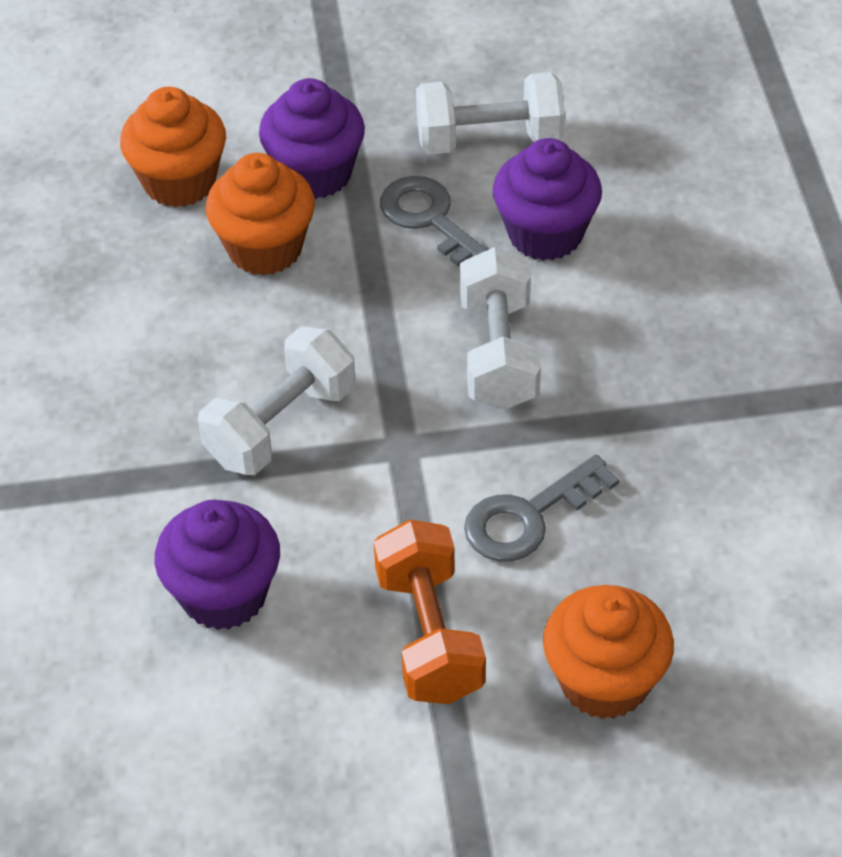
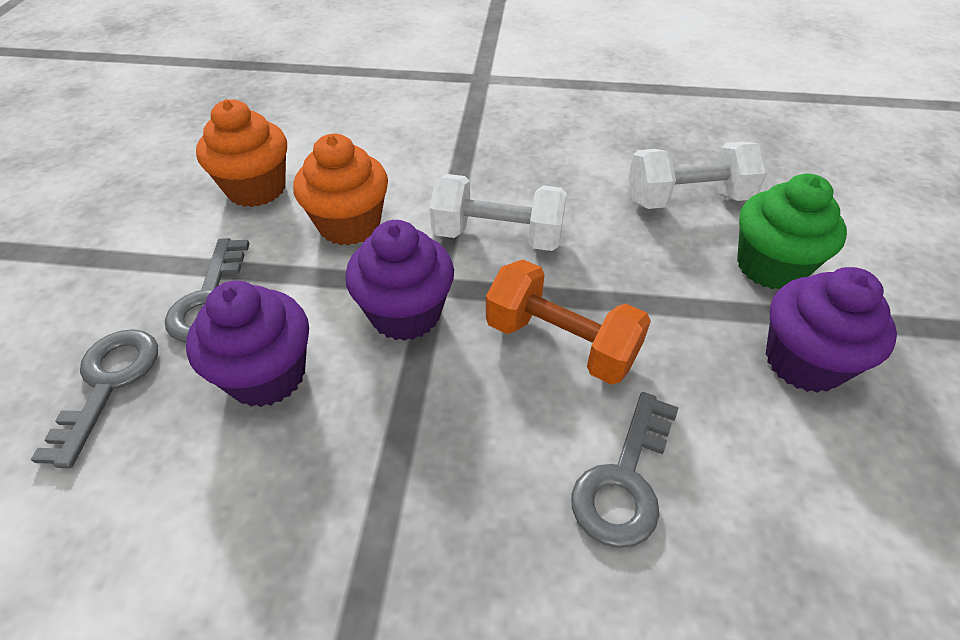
green cupcake: 0 -> 1
grey key: 2 -> 3
orange cupcake: 3 -> 2
white dumbbell: 3 -> 2

